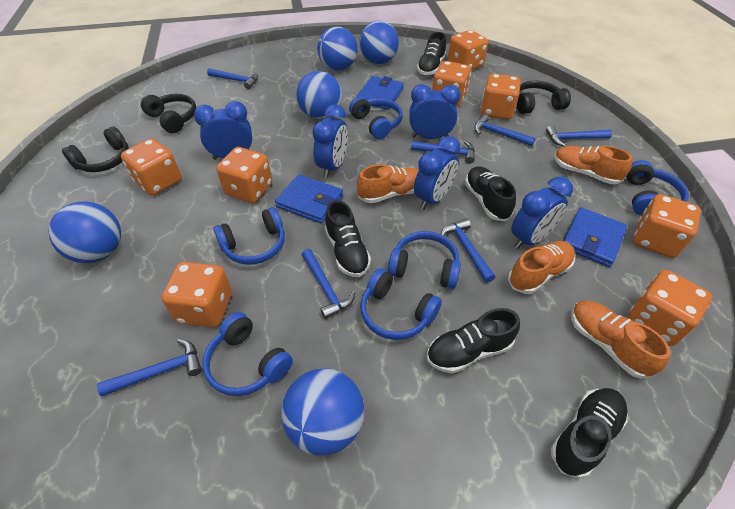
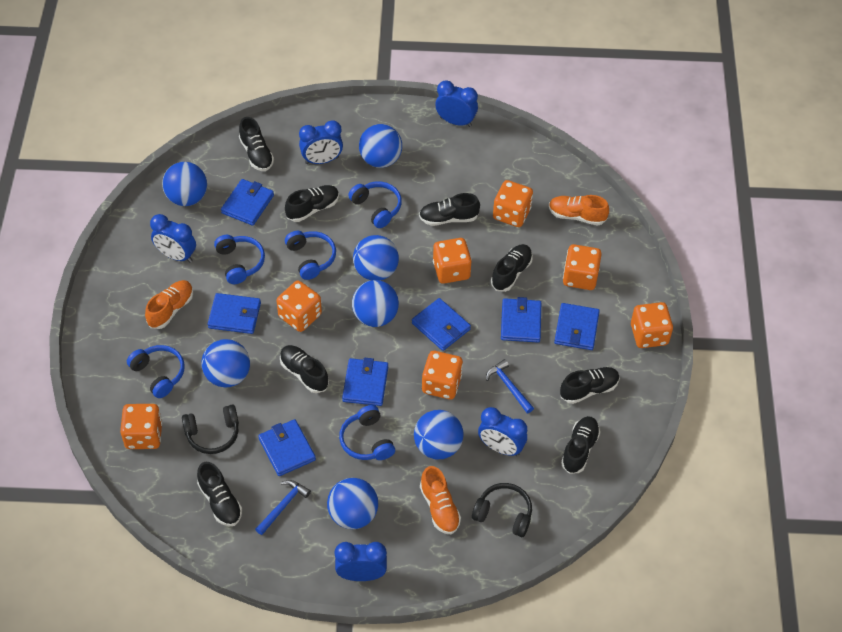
black headphones: 3 -> 2
black shoe: 5 -> 8
blue ball: 5 -> 7
blue hammer: 7 -> 2
blue headphones: 6 -> 5
blue wallet: 3 -> 7
orange dice: 8 -> 7
orange shoe: 4 -> 3

